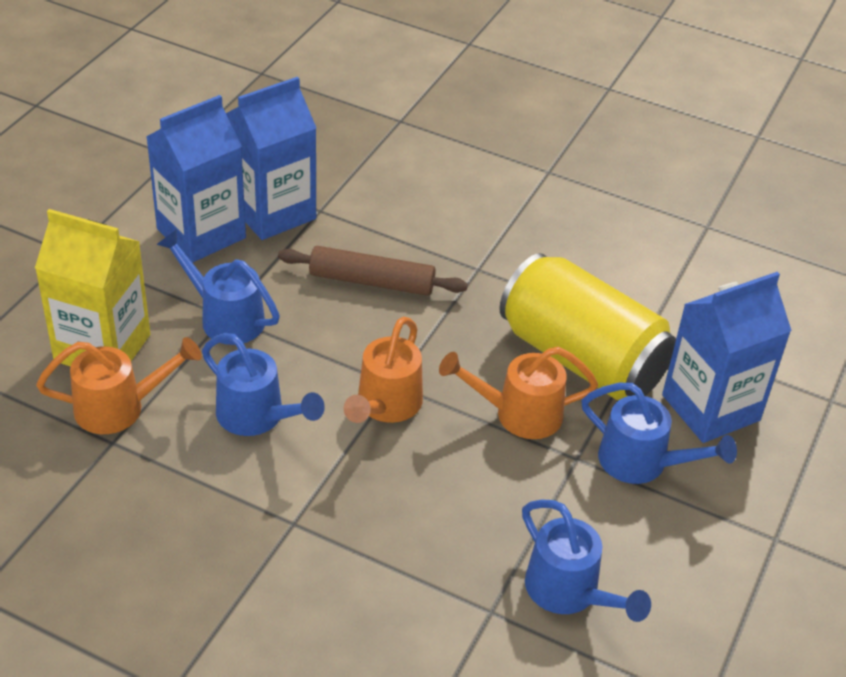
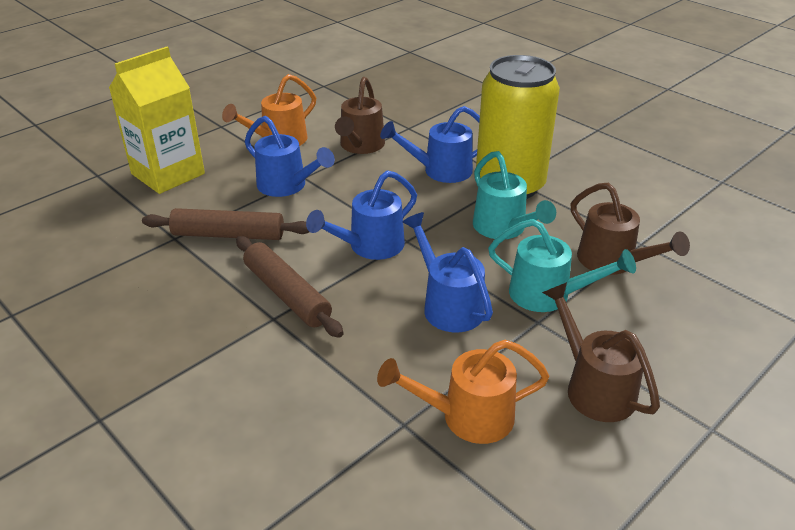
blue carton: 3 -> 0
brown rolling pin: 1 -> 2
brown watering can: 0 -> 3
orange watering can: 3 -> 2
turquoise watering can: 0 -> 2

